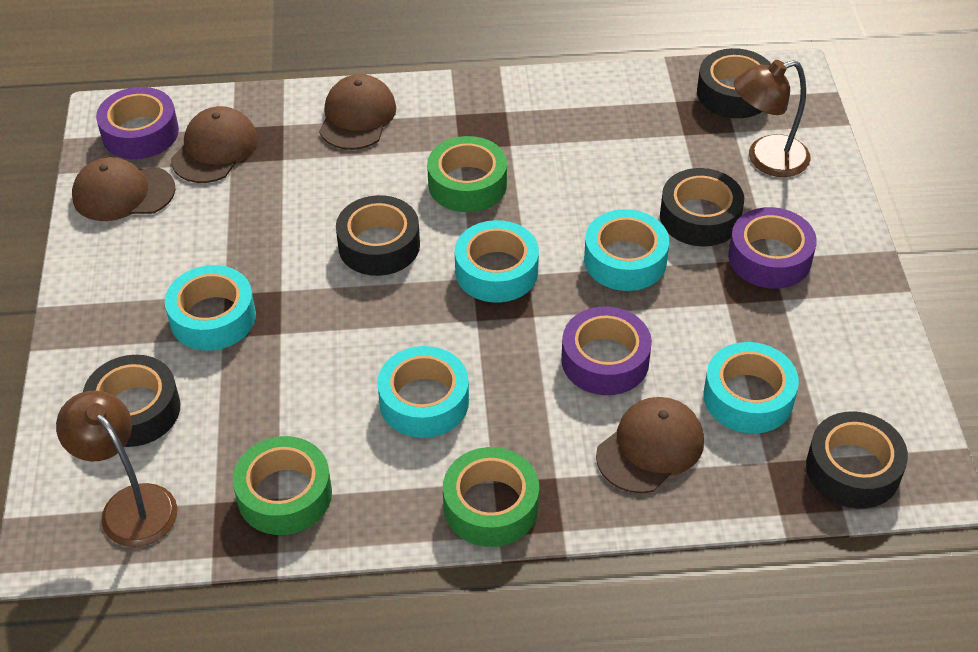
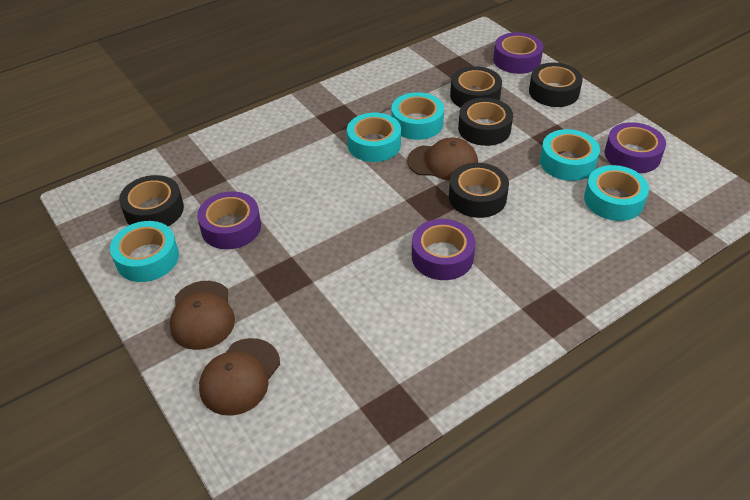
brown cap: 4 -> 3
brown lamp: 2 -> 0
green tape: 3 -> 0
purple tape: 3 -> 4

